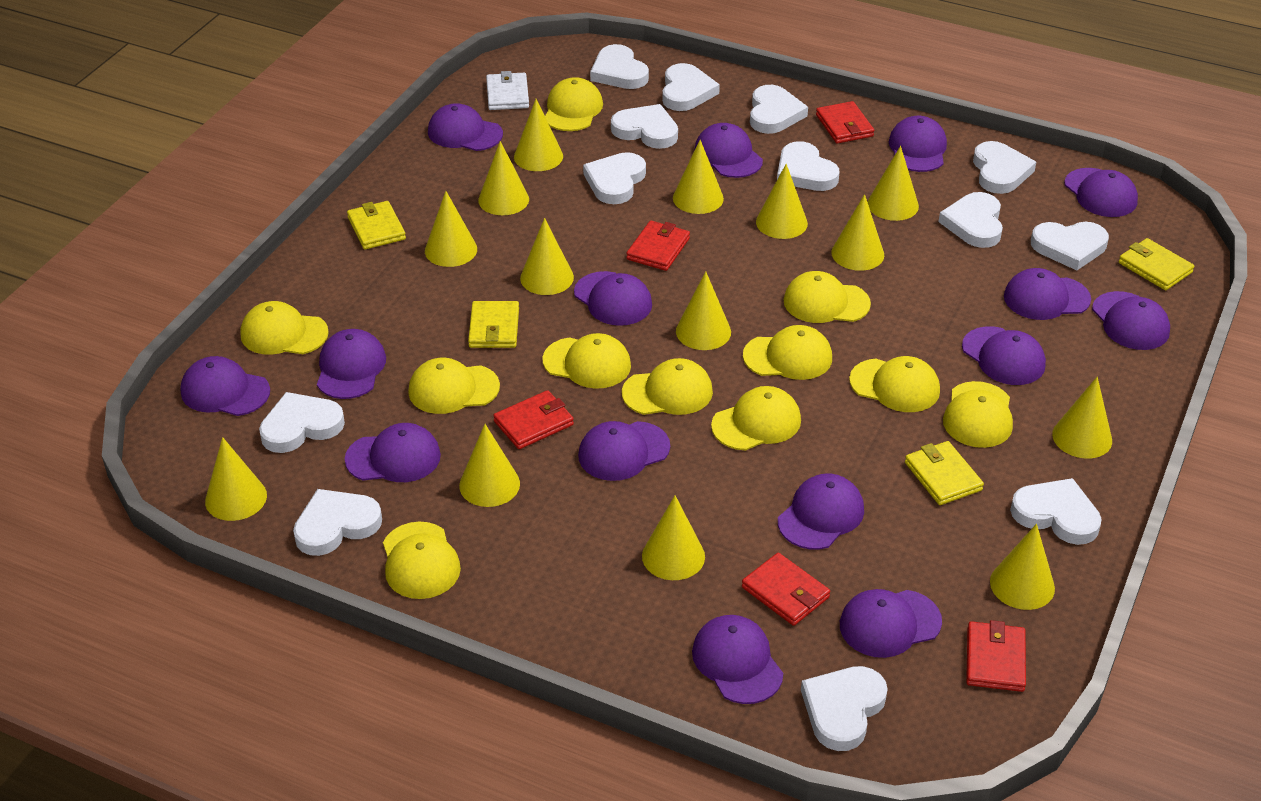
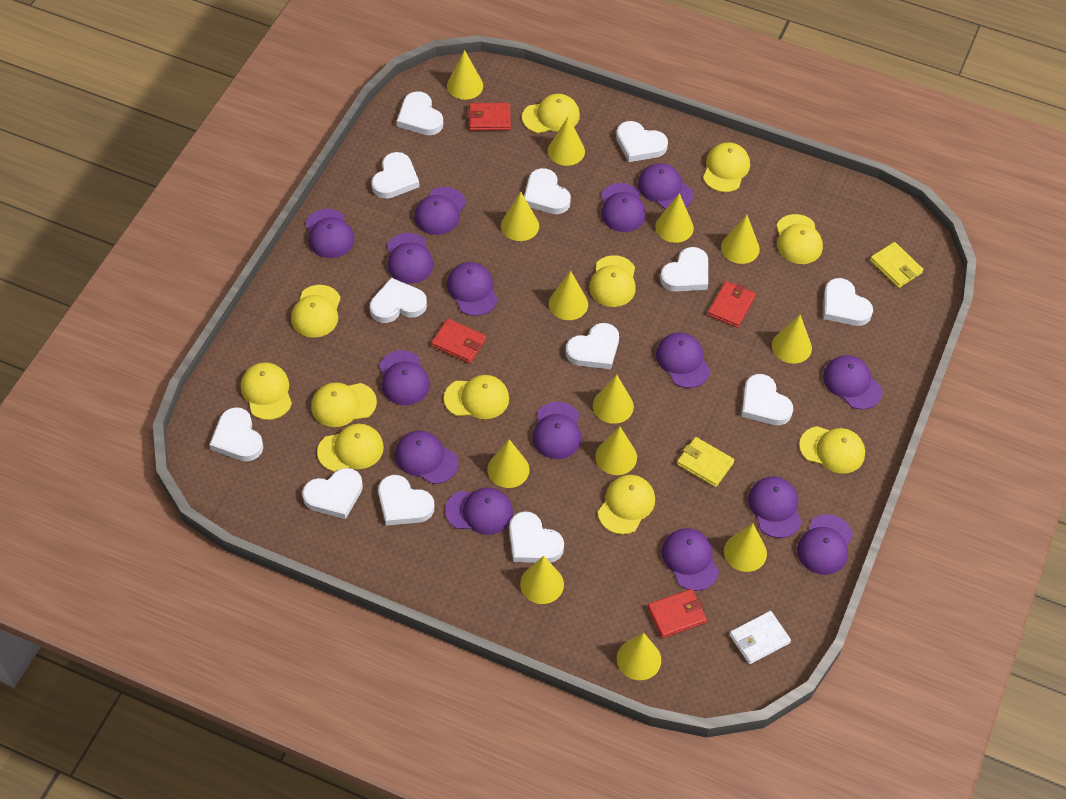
red wallet: 5 -> 4
yellow cone: 14 -> 13
yellow wallet: 4 -> 2

